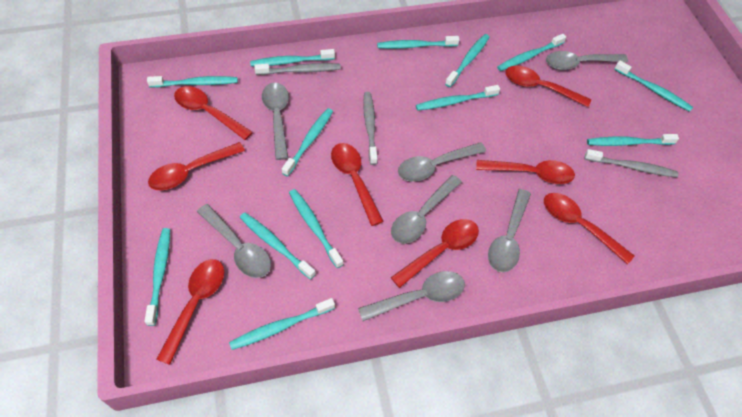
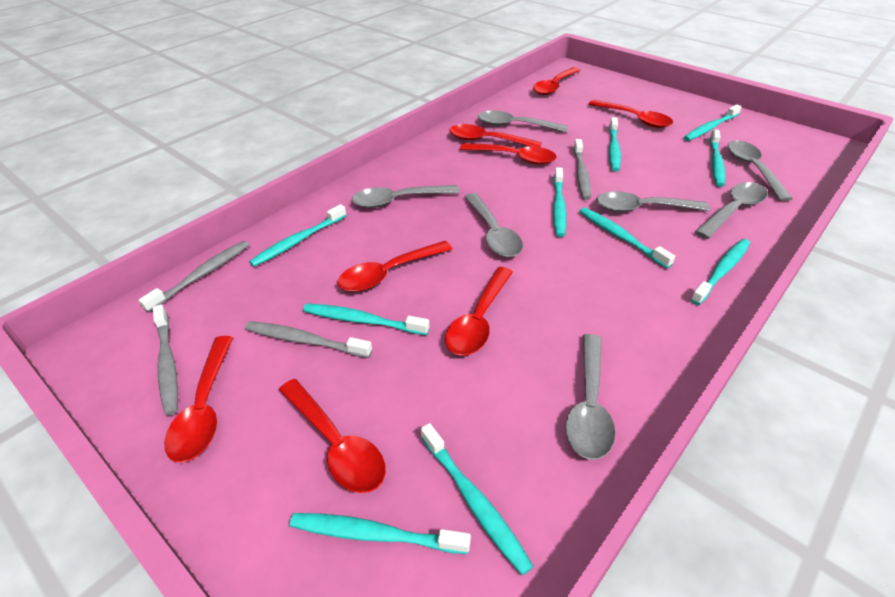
grey toothbrush: 3 -> 4
turquoise toothbrush: 13 -> 10

